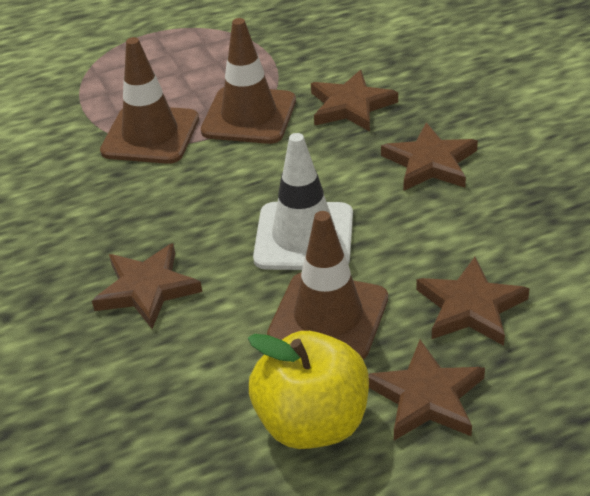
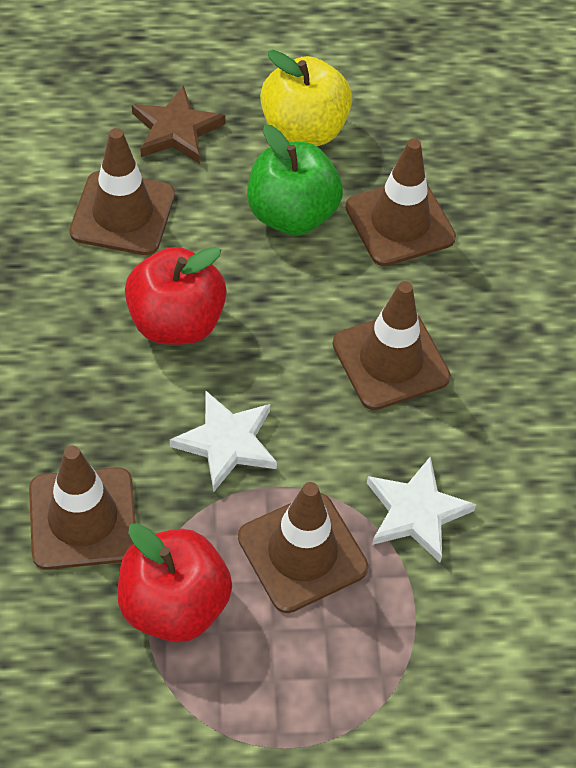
brown star: 5 -> 1
brown traffic cone: 3 -> 5
green apple: 0 -> 1
red apple: 0 -> 2
white star: 0 -> 2
white traffic cone: 1 -> 0

